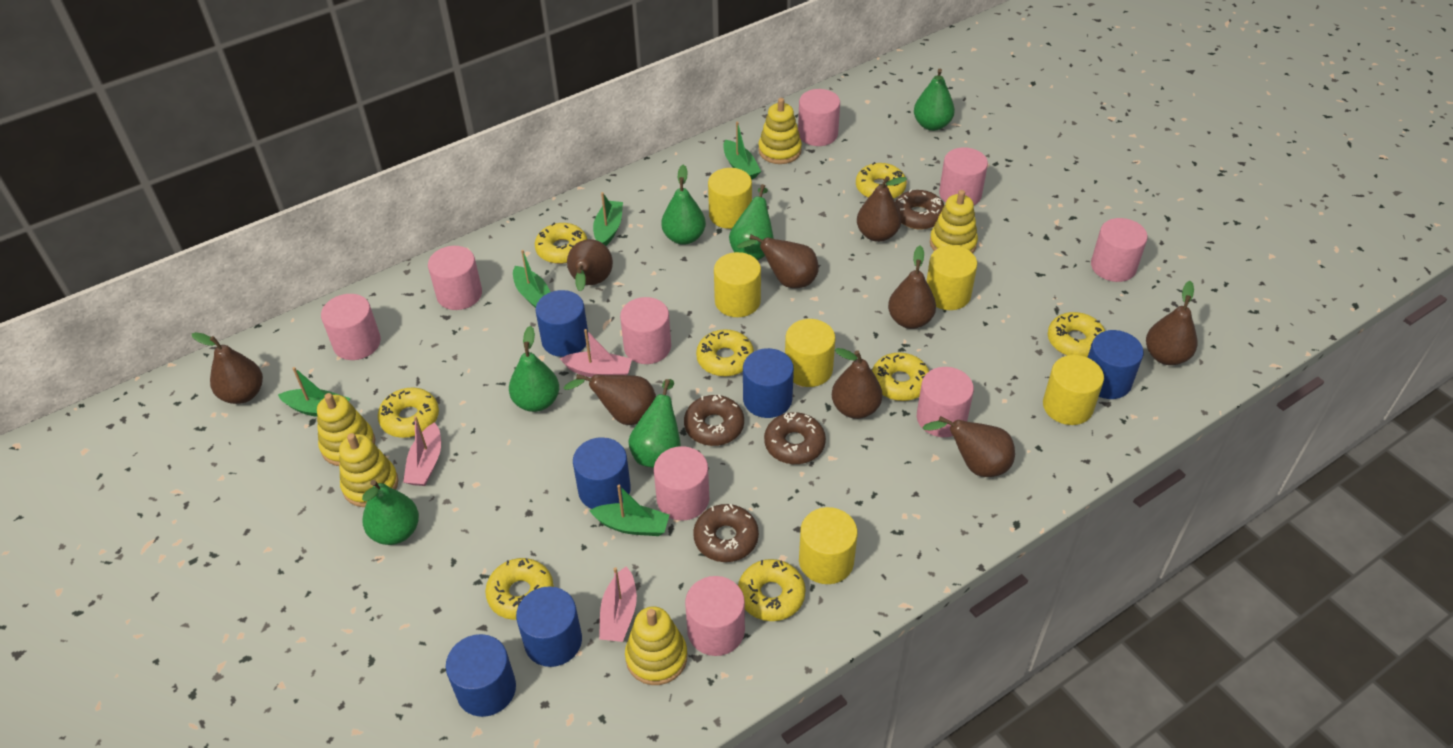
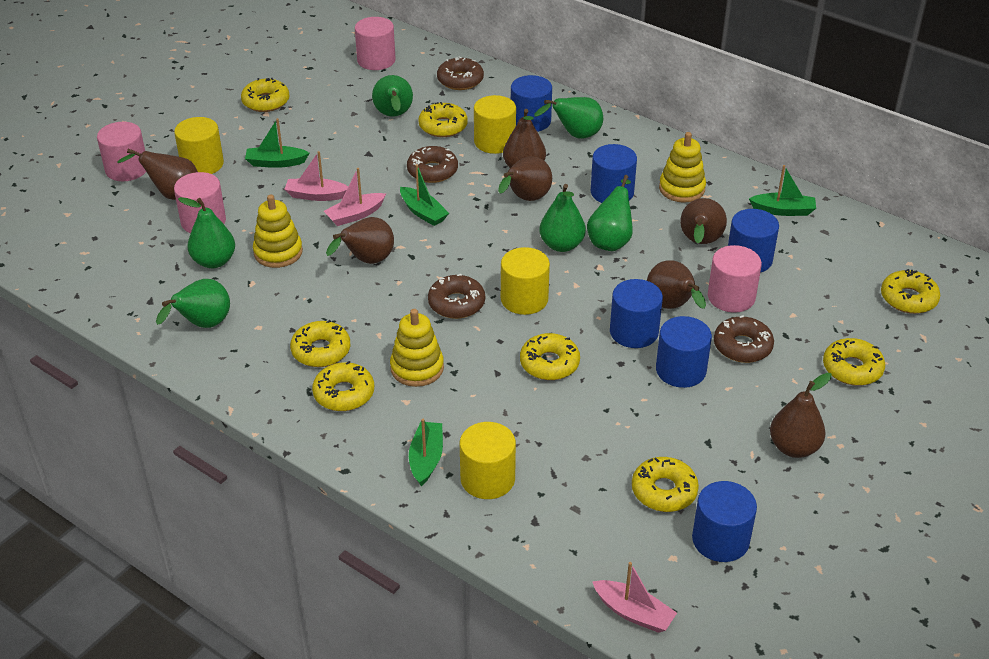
brown pear: 9 -> 7
green boat: 5 -> 4
pink cylinder: 9 -> 4
yellow cylinder: 6 -> 4
yellow stacking toy: 5 -> 3

